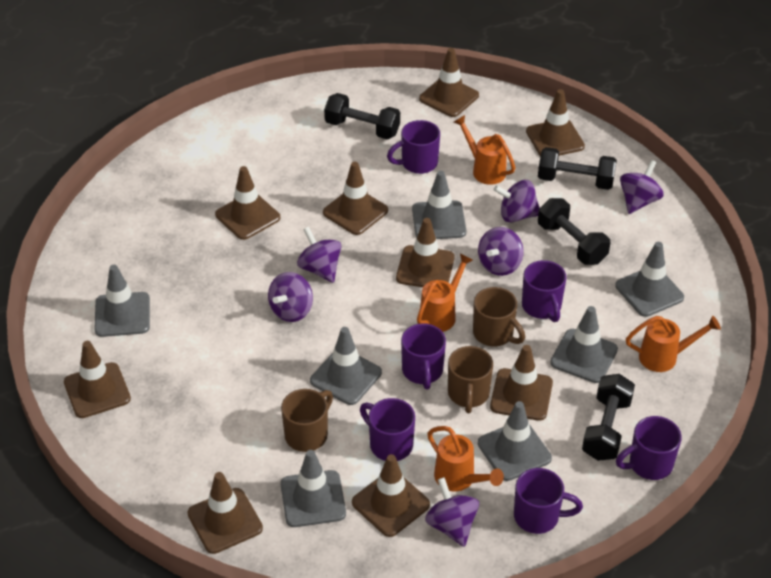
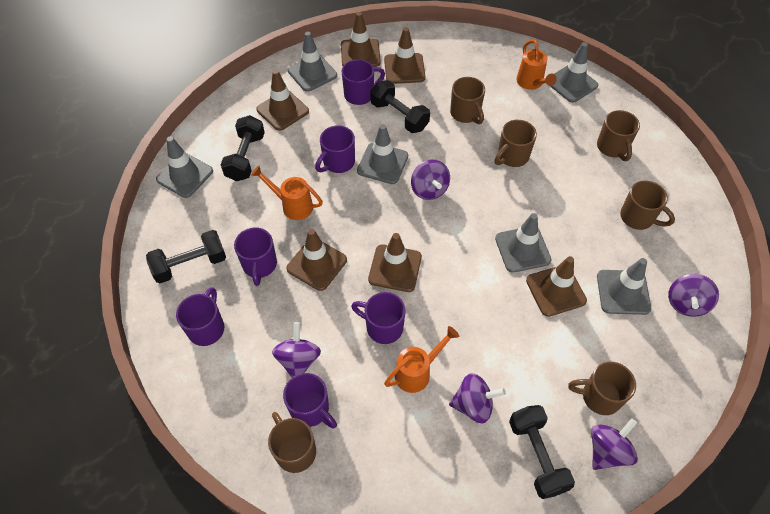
brown mug: 3 -> 6
brown traffic cone: 9 -> 6
grey traffic cone: 7 -> 6
orange watering can: 4 -> 3
purple spinning top: 6 -> 5

